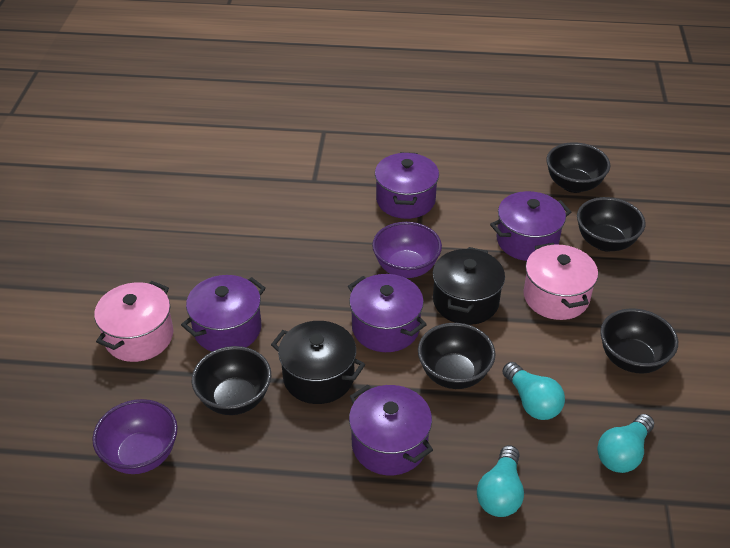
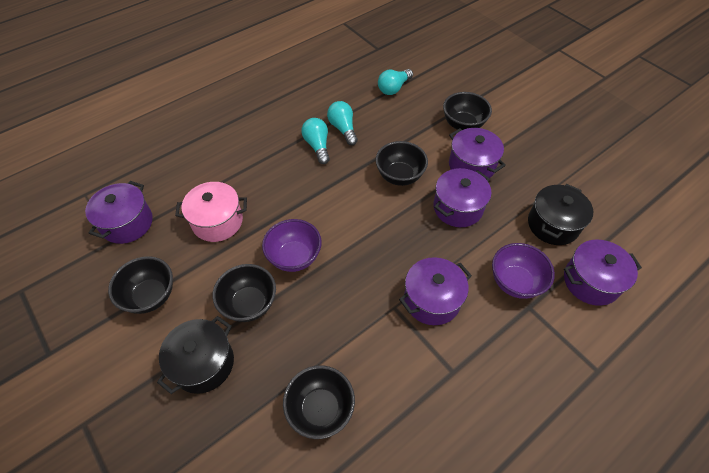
pink pot: 2 -> 1

